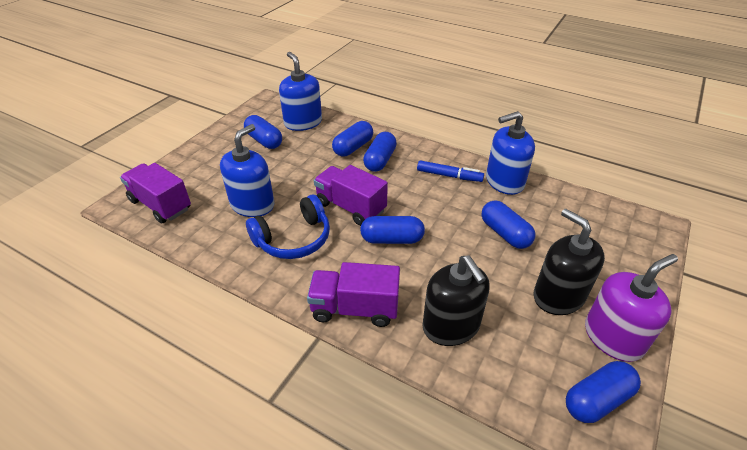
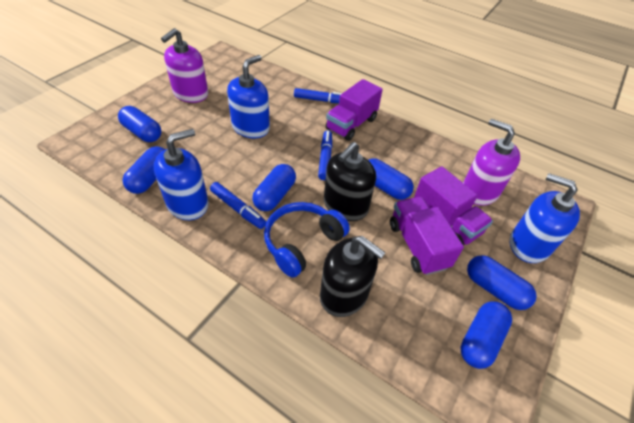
blue marker: 1 -> 3
purple soap dispenser: 1 -> 2

